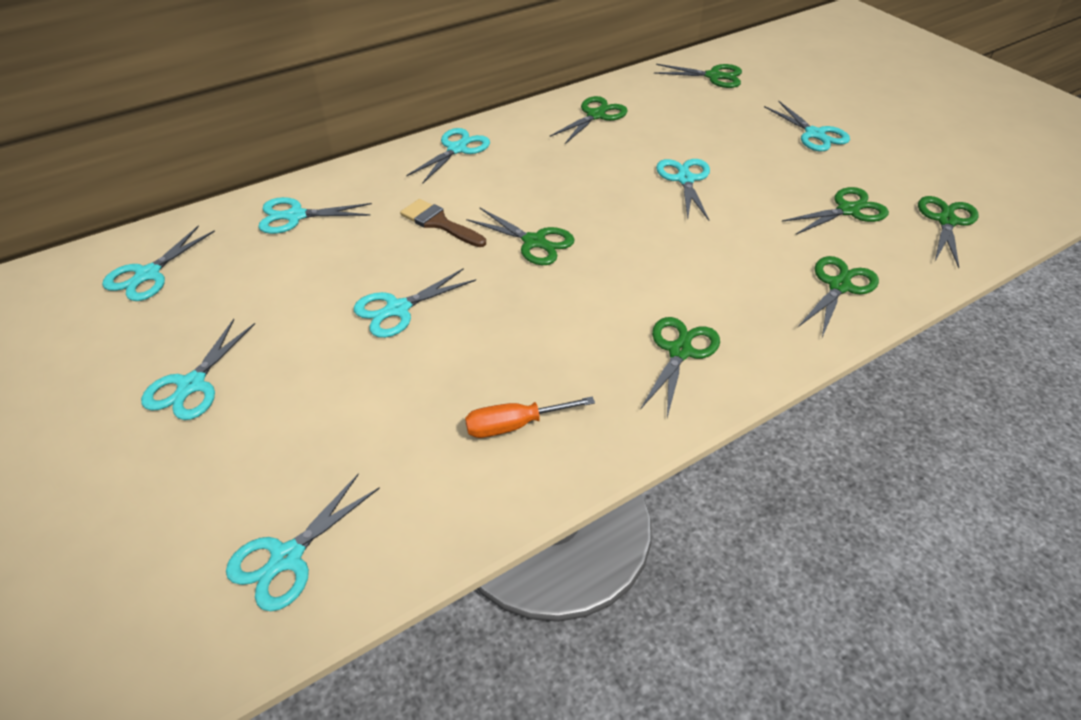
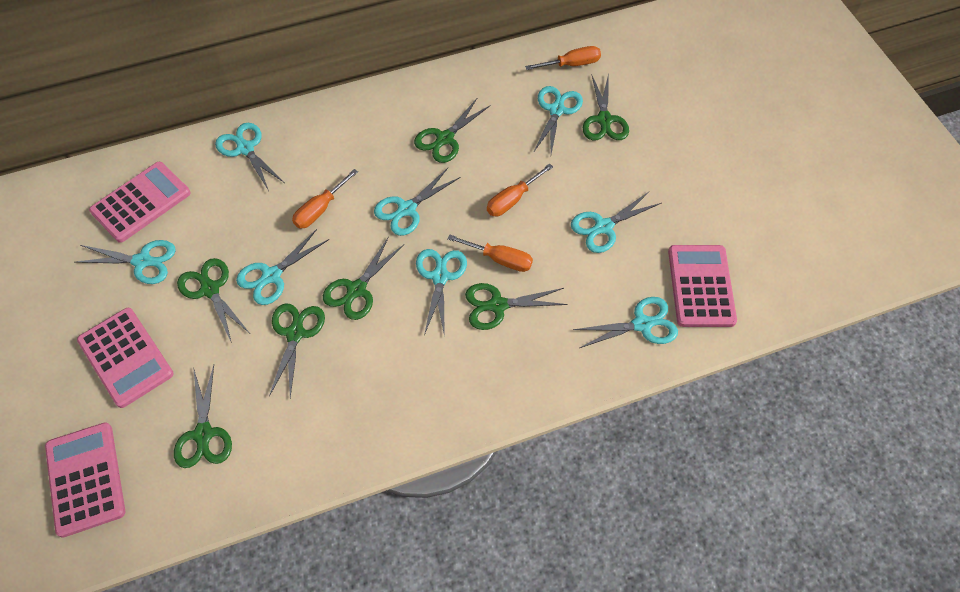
brown brush: 1 -> 0
orange screwdriver: 1 -> 4
pink calculator: 0 -> 4

